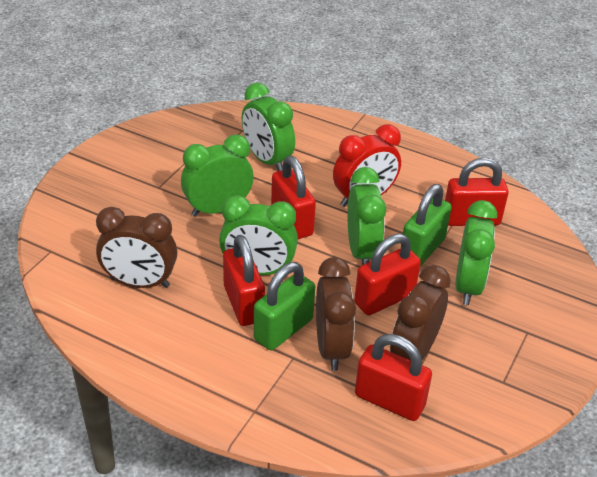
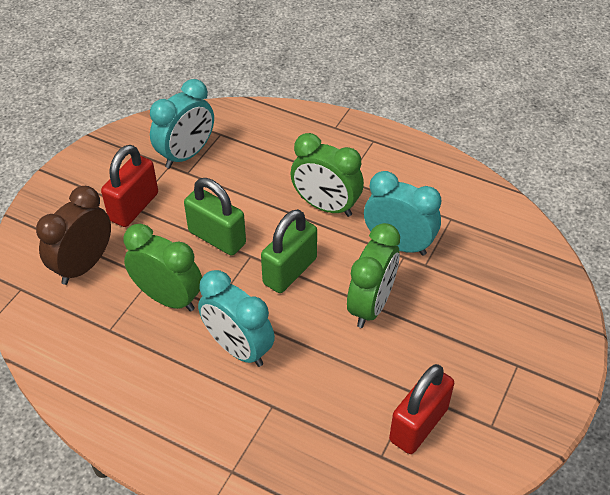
brown clock: 3 -> 1
green clock: 5 -> 3
red clock: 1 -> 0
red padlock: 5 -> 2
turquoise clock: 0 -> 3

